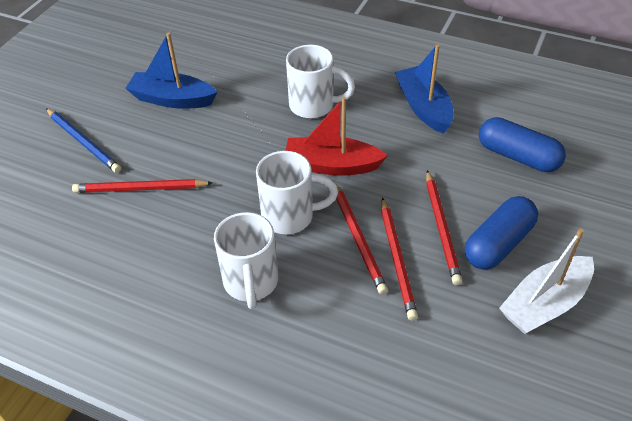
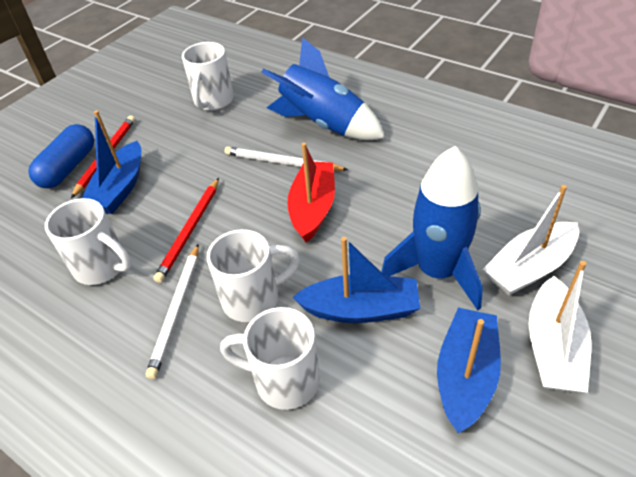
blue boat: 2 -> 3
blue capsule: 2 -> 1
blue pencil: 1 -> 0
blue rocket: 0 -> 2
red pencil: 4 -> 2
white boat: 1 -> 2
white mug: 3 -> 4
white pencil: 0 -> 2

